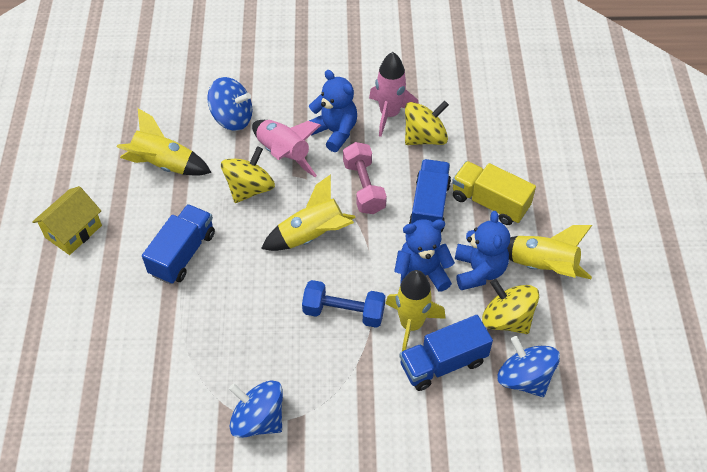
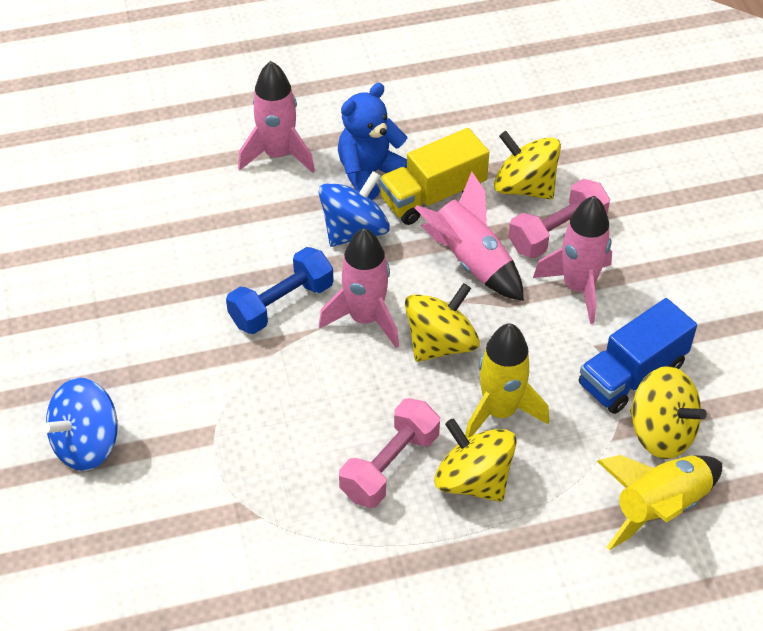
blue spinning top: 3 -> 2
blue teddy bear: 3 -> 1
blue truck: 3 -> 1
pink dumbbell: 1 -> 2
pink rocket: 2 -> 4
yellow house: 1 -> 0
yellow rocket: 4 -> 2
yellow spinning top: 3 -> 4

